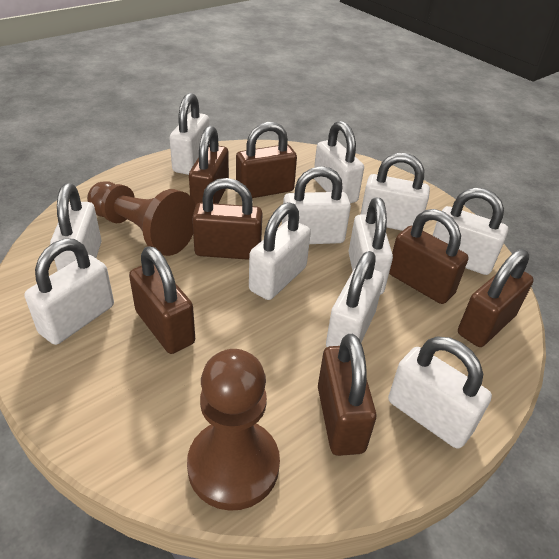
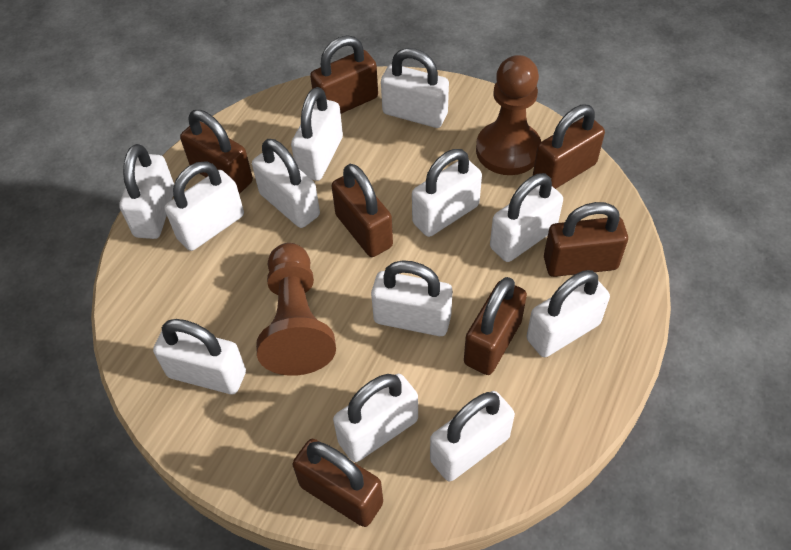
white padlock: 11 -> 12

